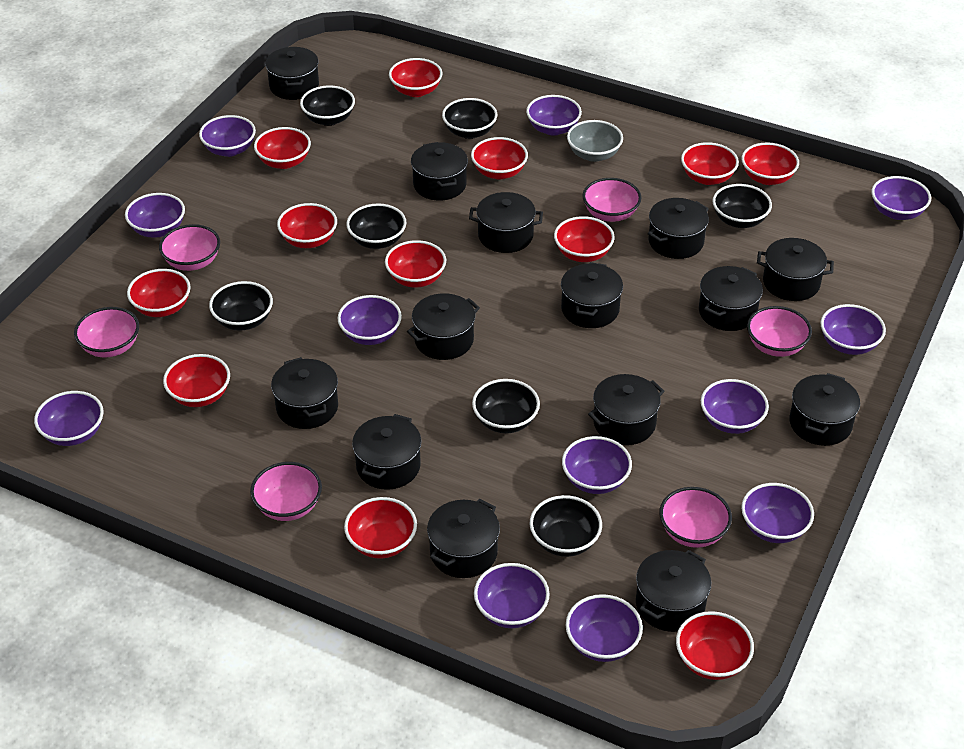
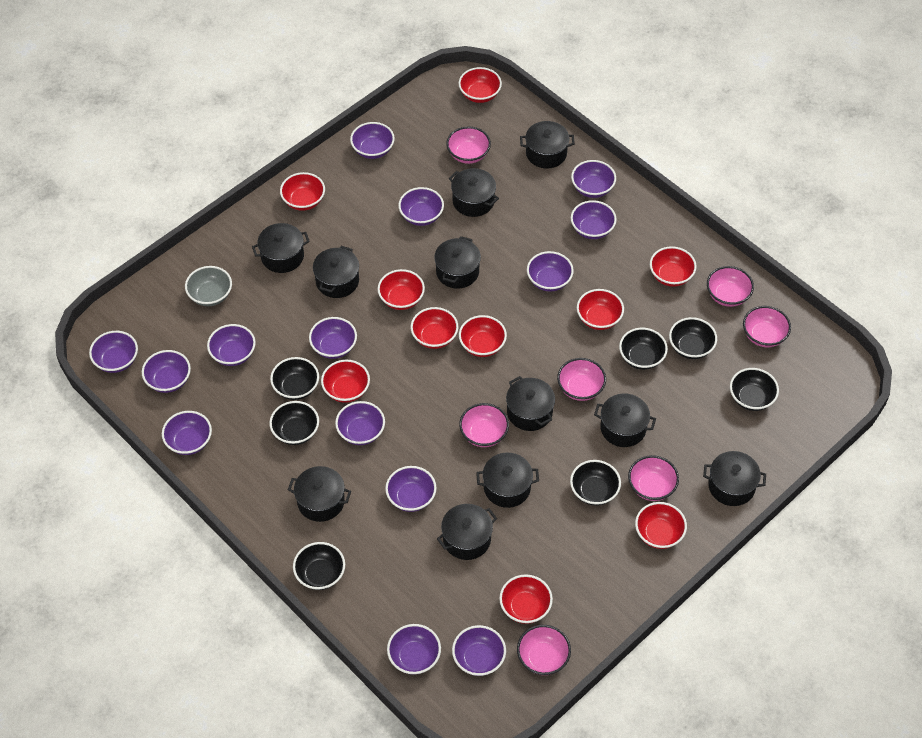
black pot: 14 -> 11
pink bowl: 6 -> 7
purple bowl: 12 -> 14
red bowl: 12 -> 10

